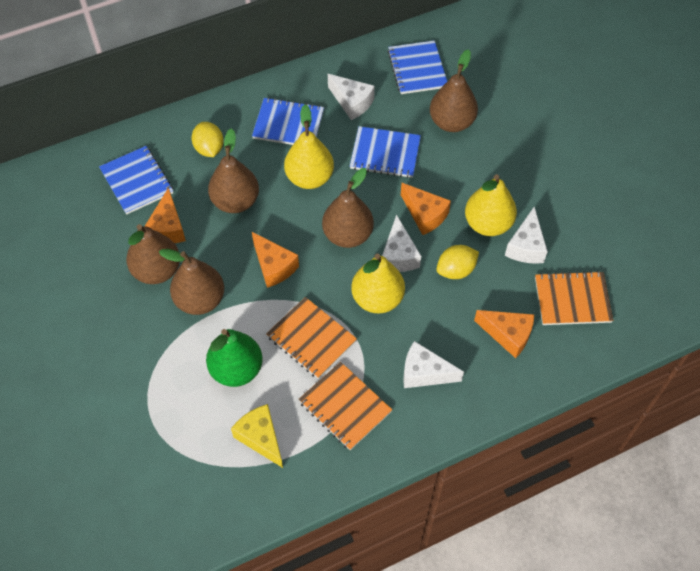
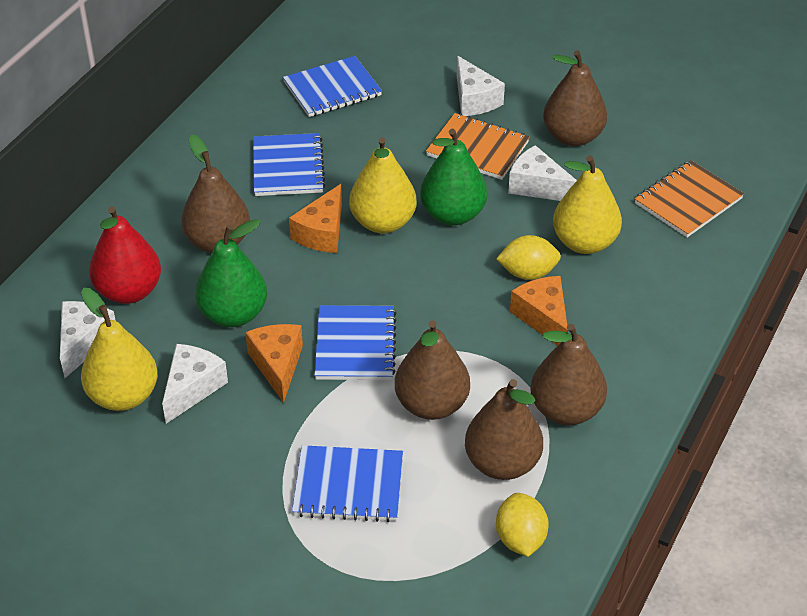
green pear: 1 -> 2
orange cheese: 4 -> 3
orange notebook: 3 -> 2
red pear: 0 -> 1
yellow cheese: 1 -> 0

